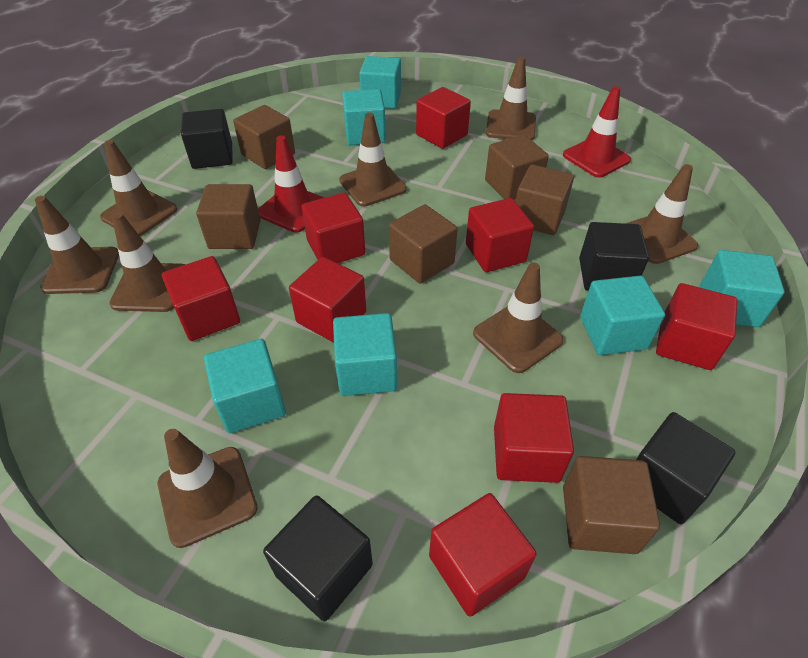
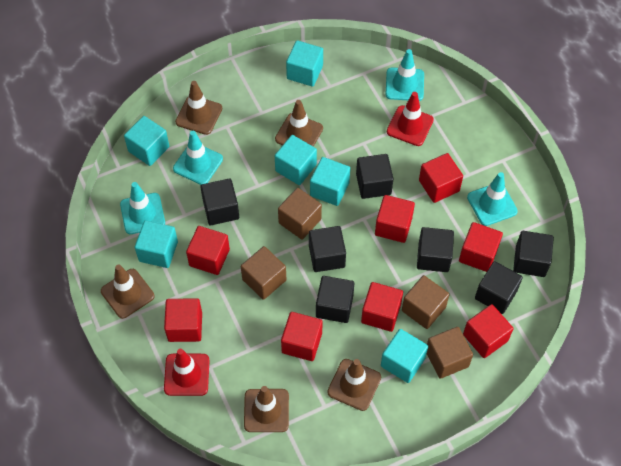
black cube: 4 -> 7
brown cube: 6 -> 4
brown traffic cone: 8 -> 5
turquoise traffic cone: 0 -> 4

